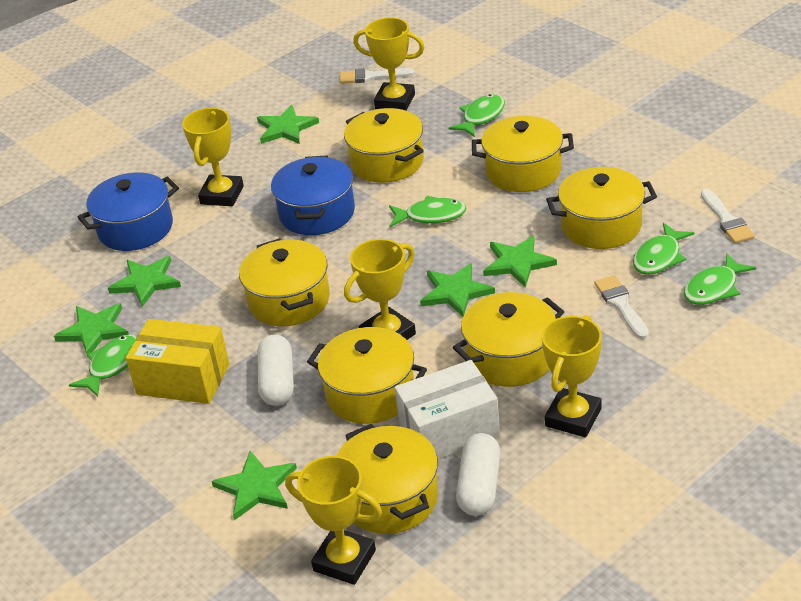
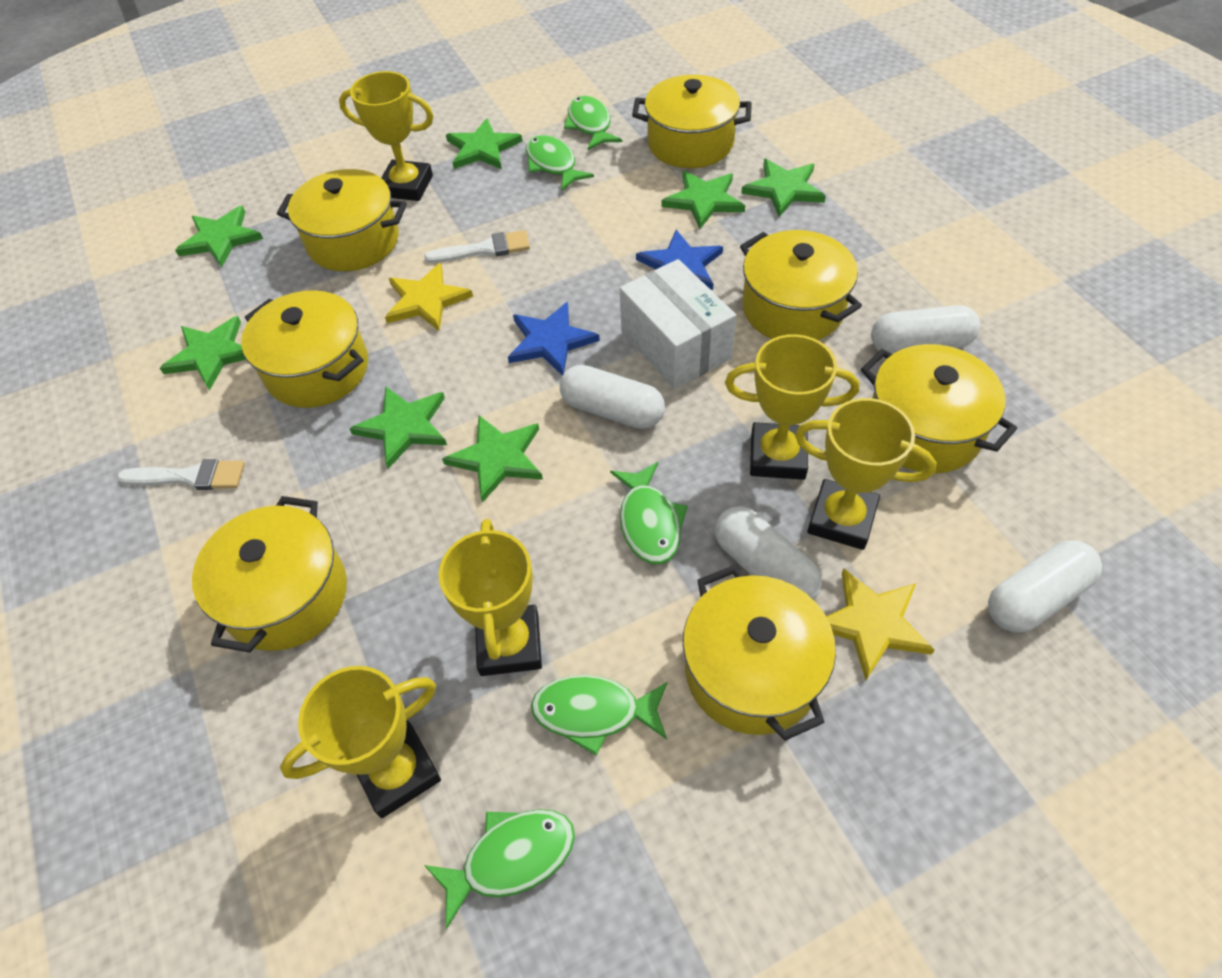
blue pot: 2 -> 0
blue star: 0 -> 2
green star: 6 -> 7
white brush: 3 -> 2
white capsule: 2 -> 4
yellow box: 1 -> 0
yellow star: 0 -> 2

